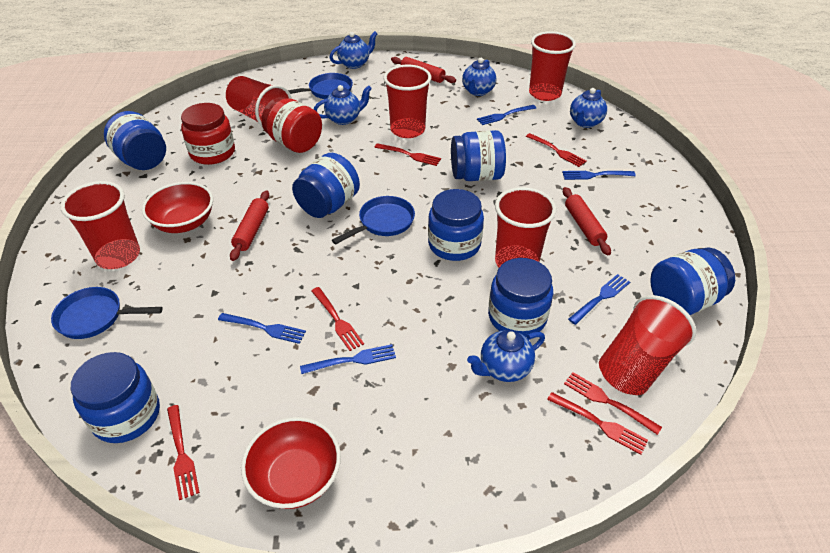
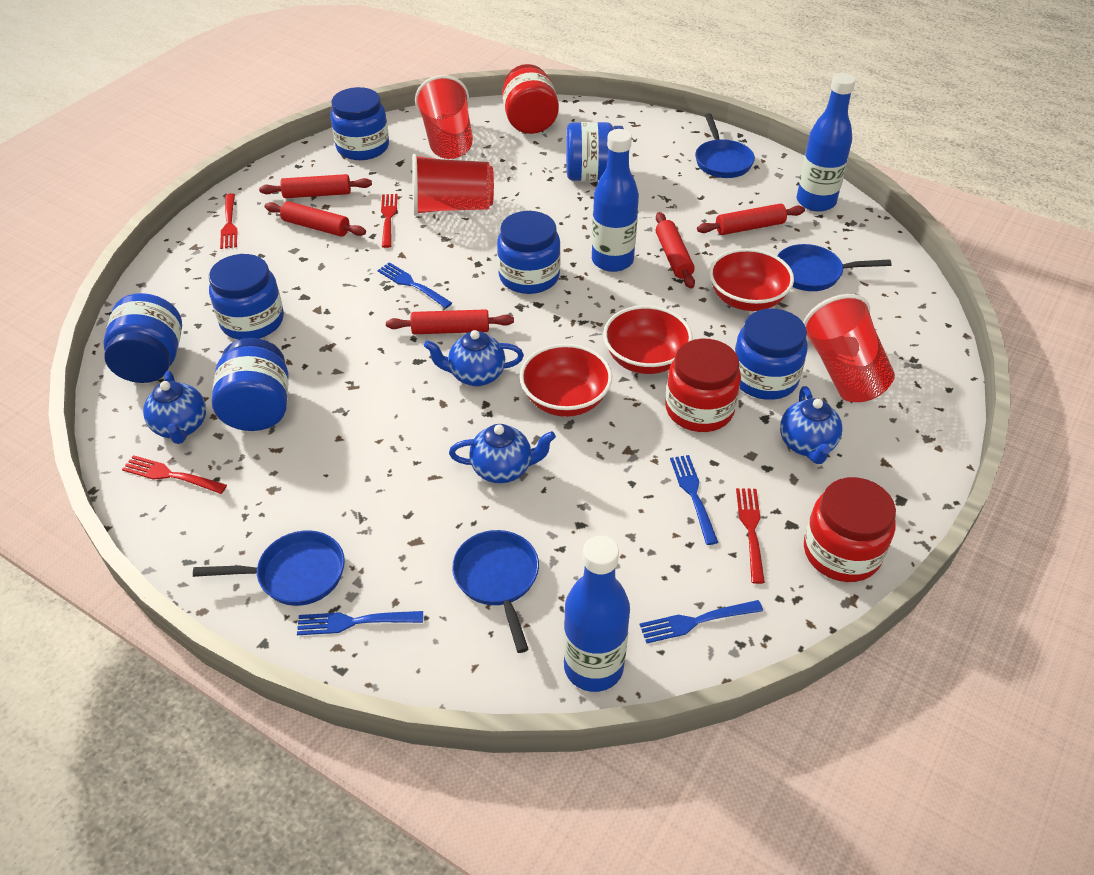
blue bottle: 0 -> 3
blue fork: 5 -> 4
blue pan: 3 -> 4
blue teapot: 5 -> 4
red bowl: 2 -> 3
red cup: 6 -> 3
red fork: 6 -> 4
red jar: 2 -> 3
red rolling pin: 3 -> 5

